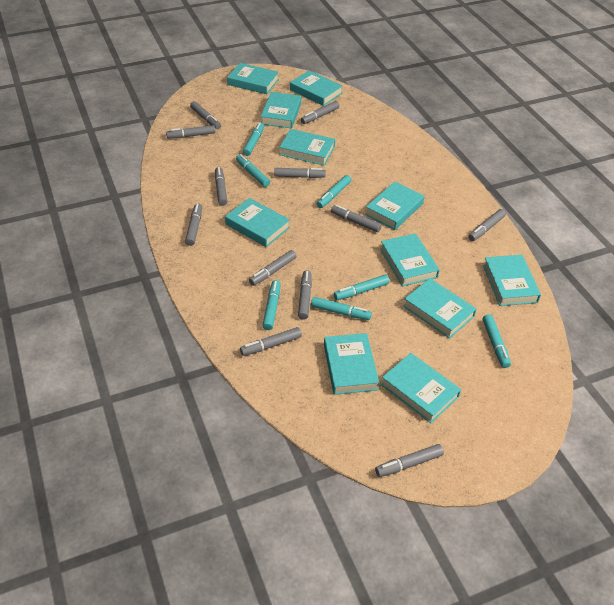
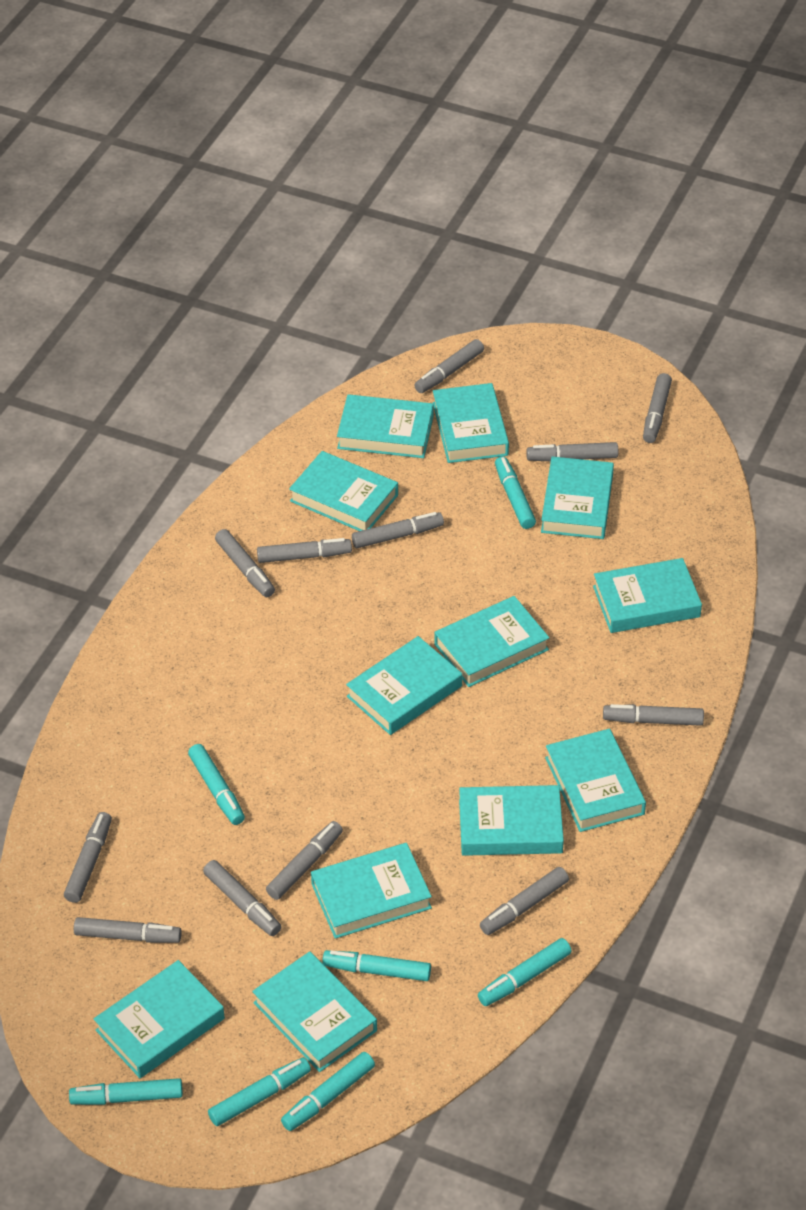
turquoise book: 11 -> 12

